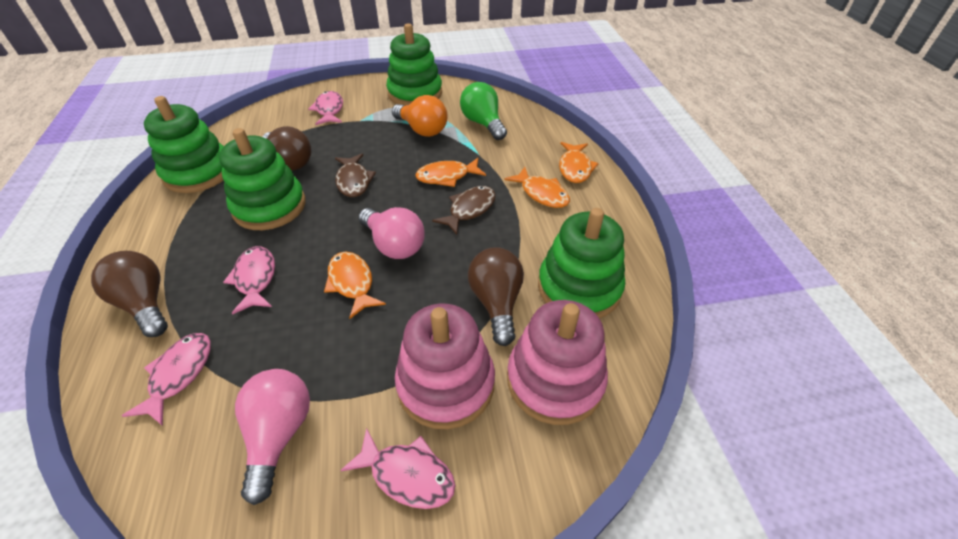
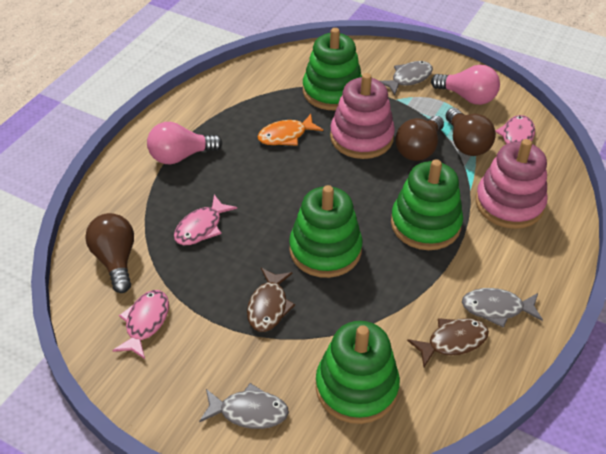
green light bulb: 1 -> 0
grey fish: 0 -> 3
orange fish: 4 -> 1
orange light bulb: 1 -> 0
pink fish: 4 -> 3

